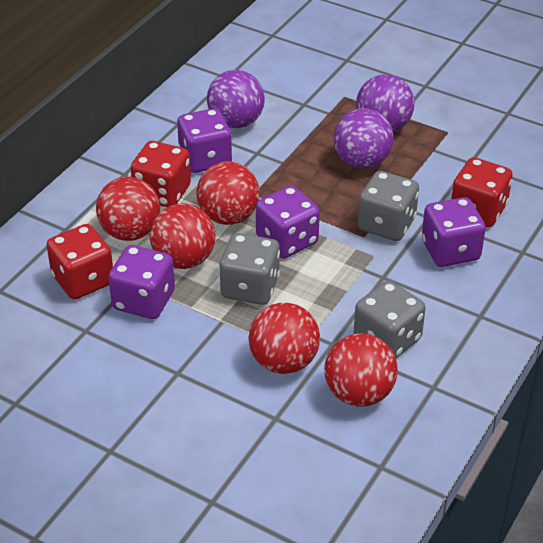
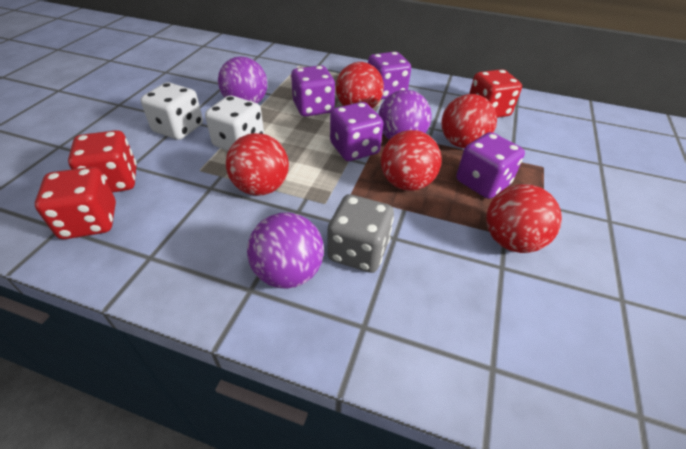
grey dice: 3 -> 1
white dice: 0 -> 2

